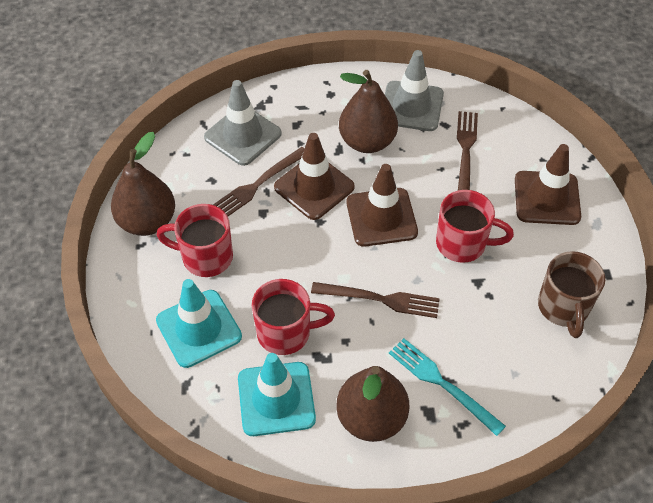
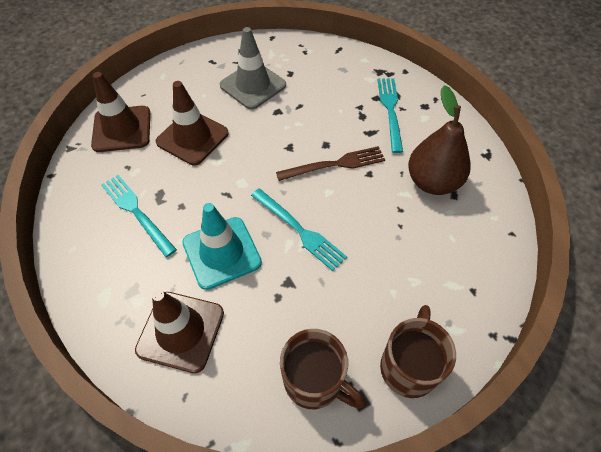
brown fork: 3 -> 1
brown mug: 1 -> 2
brown pear: 3 -> 1
grey traffic cone: 2 -> 1
red mug: 3 -> 0
turquoise fork: 1 -> 3
turquoise traffic cone: 2 -> 1

